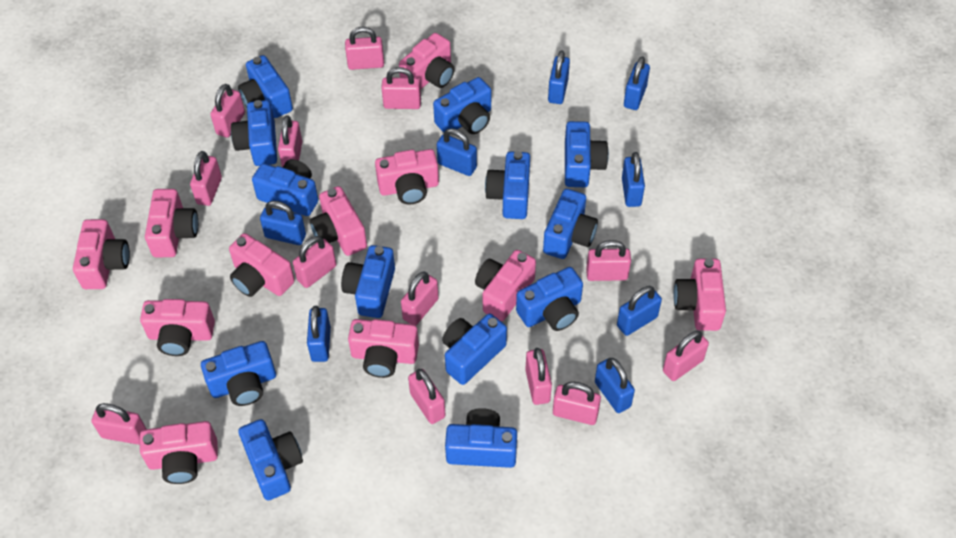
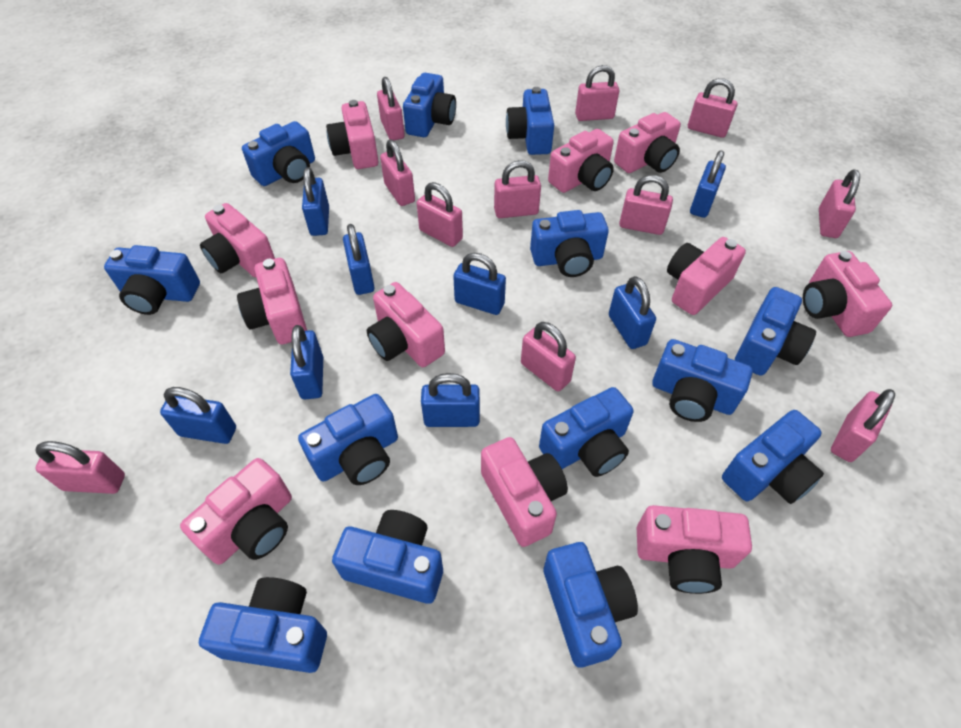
pink padlock: 13 -> 11

